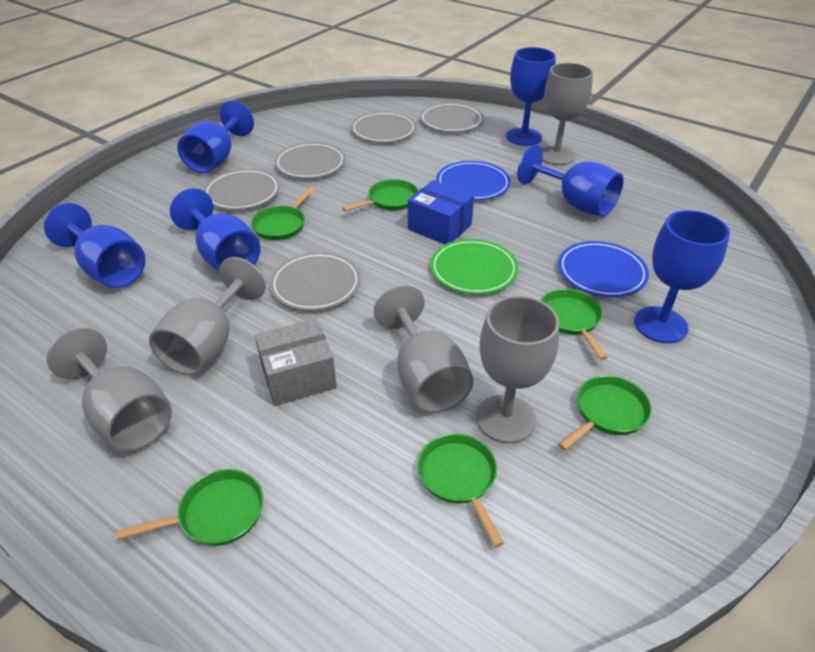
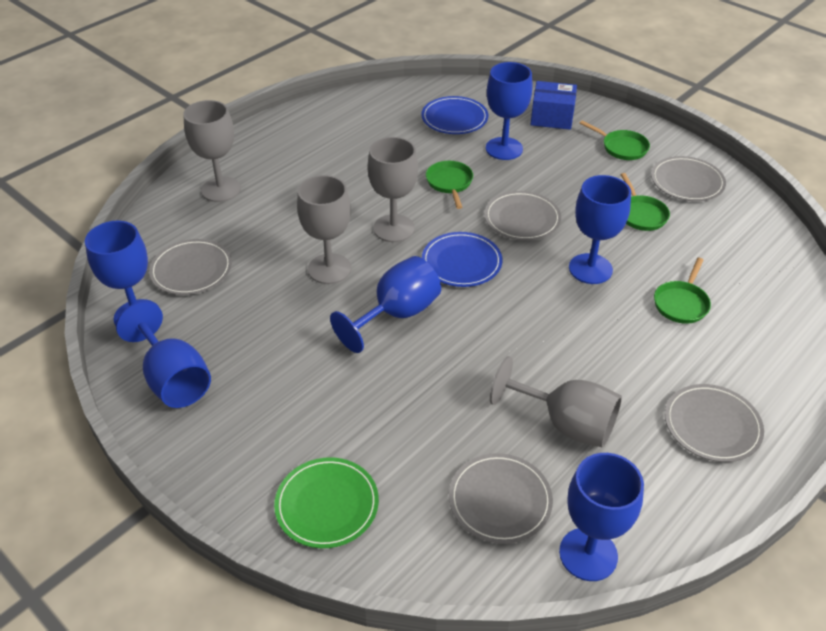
green pan: 6 -> 4
grey box: 1 -> 0
grey goblet: 5 -> 4

